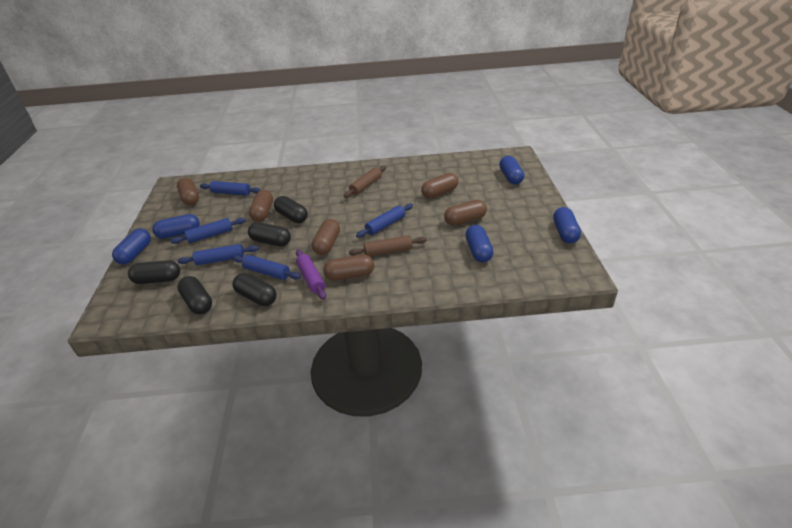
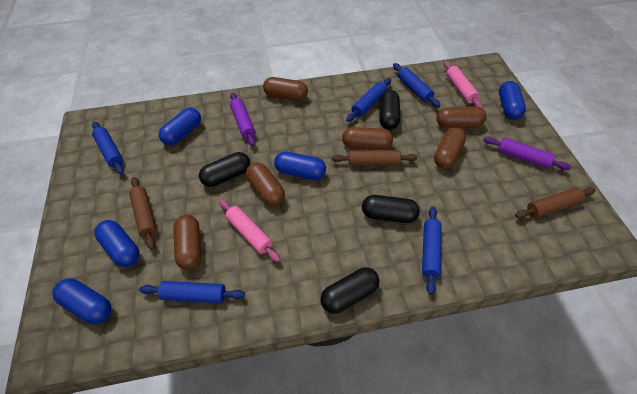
black capsule: 5 -> 4
brown rolling pin: 2 -> 3
pink rolling pin: 0 -> 2
purple rolling pin: 1 -> 2

